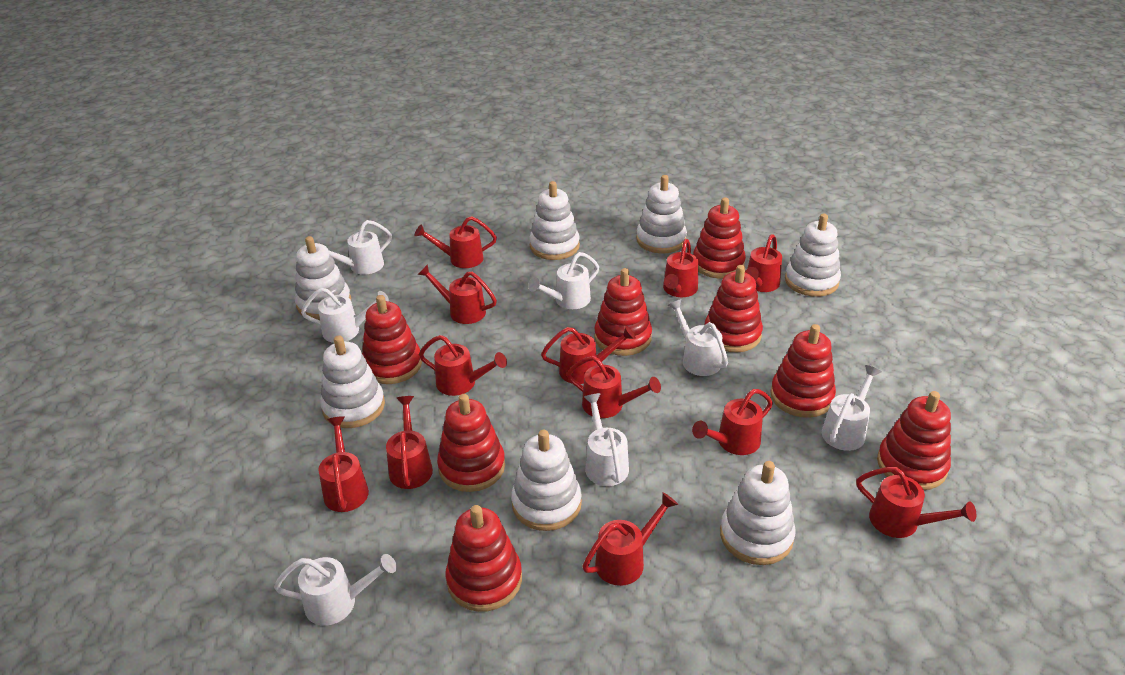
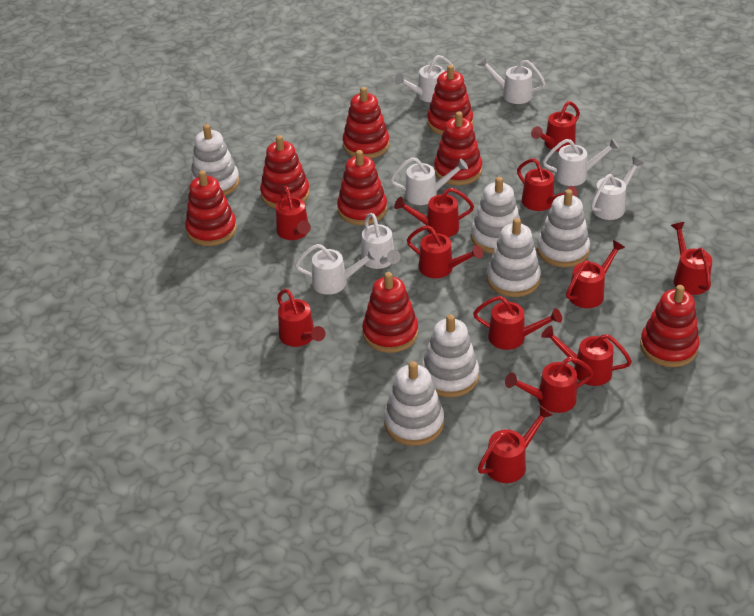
white stacking toy: 7 -> 6

